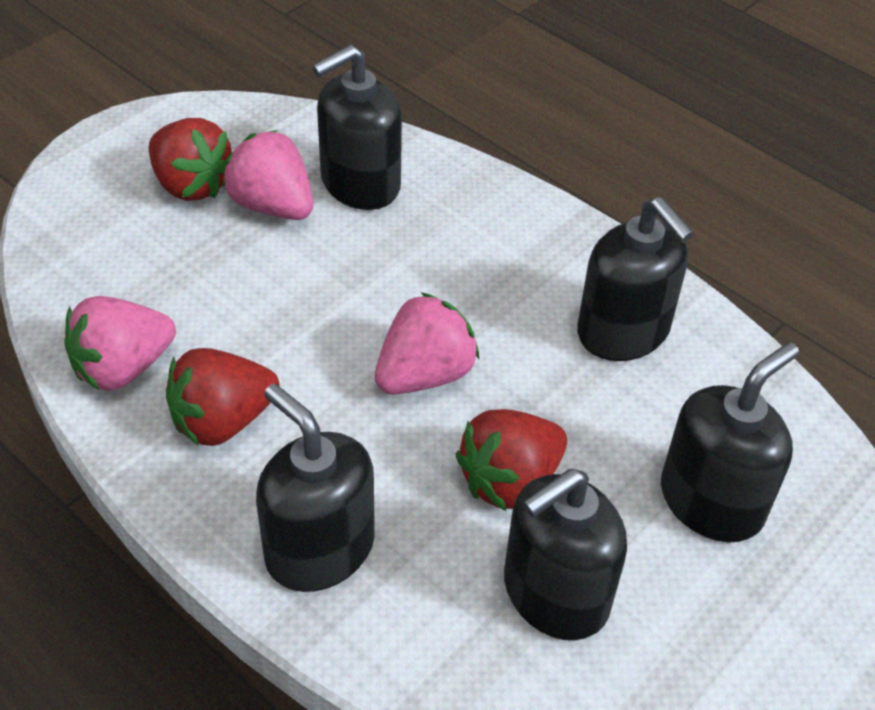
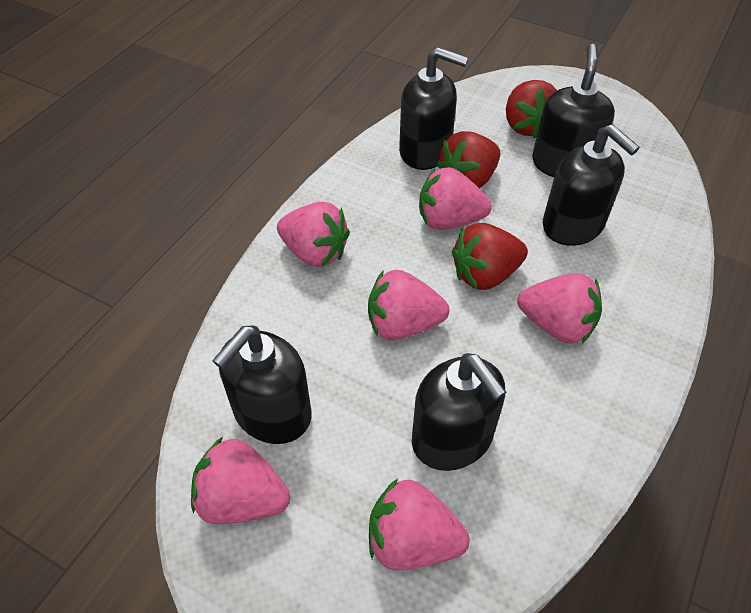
pink strawberry: 3 -> 6

